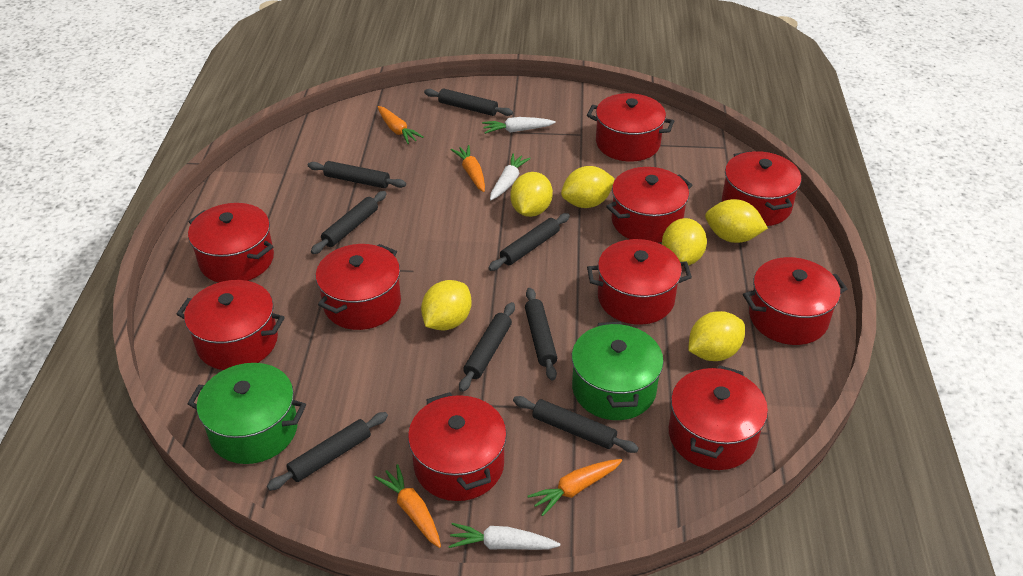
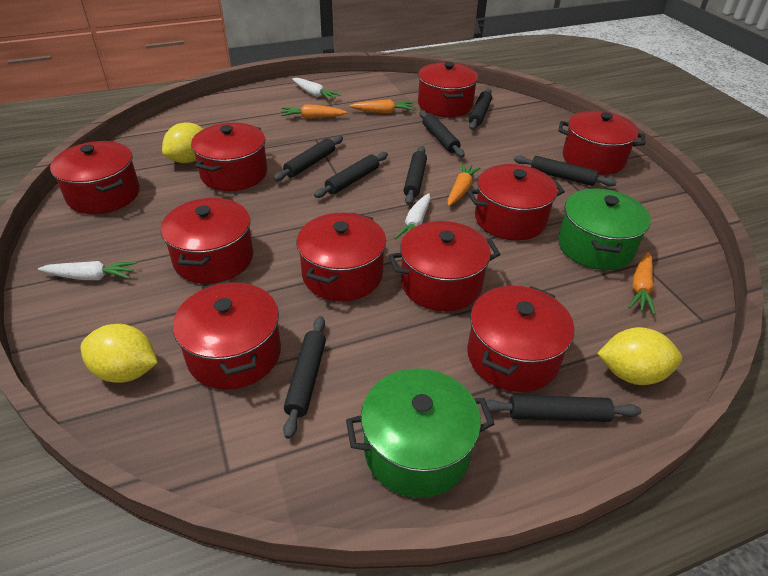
yellow lemon: 6 -> 3

